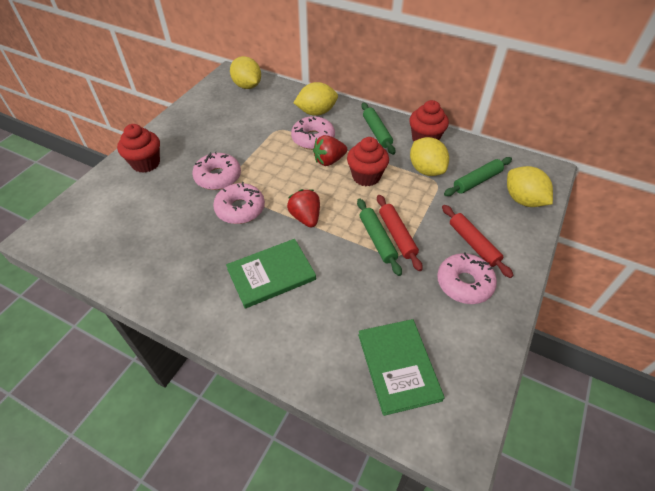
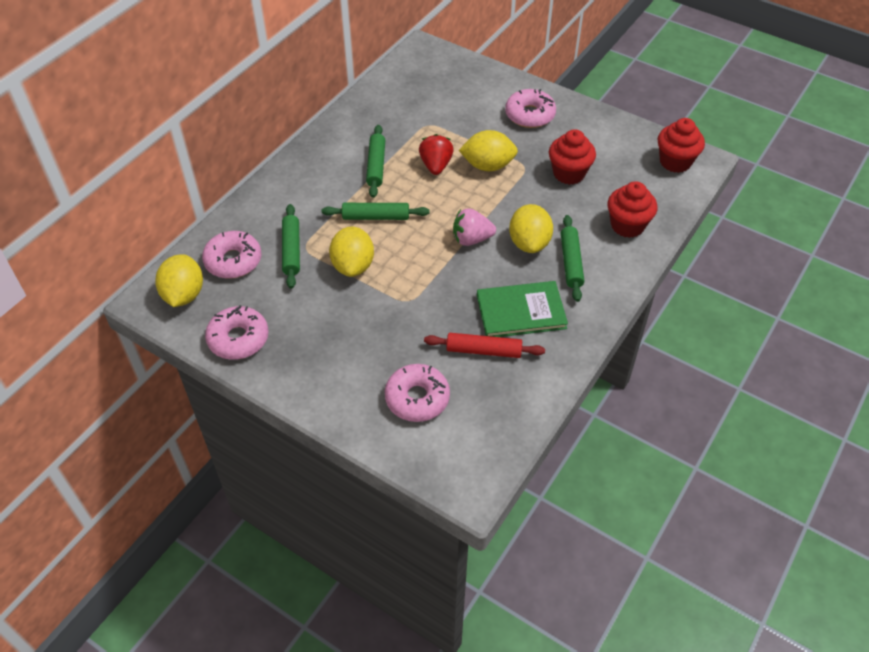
green book: 2 -> 1
green rolling pin: 3 -> 4
pink strawberry: 0 -> 1
red rolling pin: 2 -> 1
red strawberry: 2 -> 1

